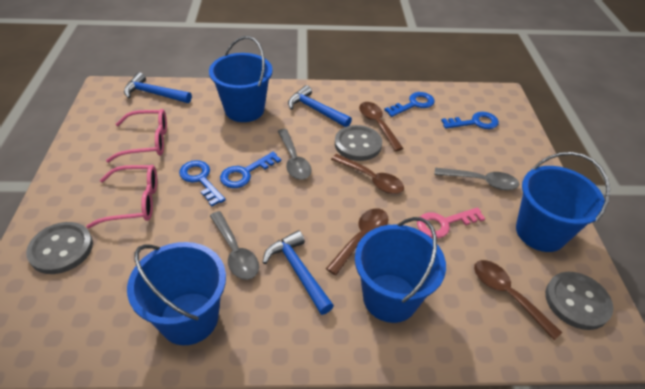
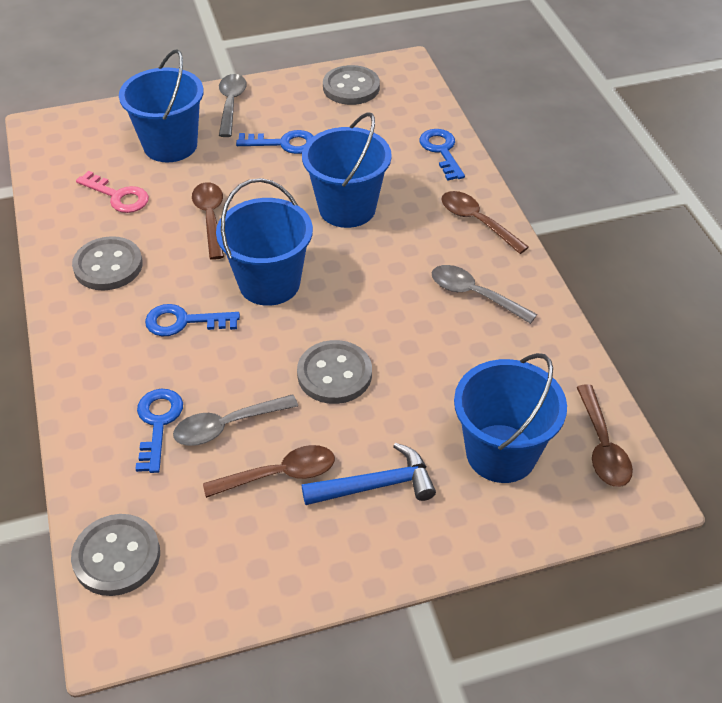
blue hammer: 3 -> 1
grey button: 3 -> 4
pink glasses: 2 -> 0

